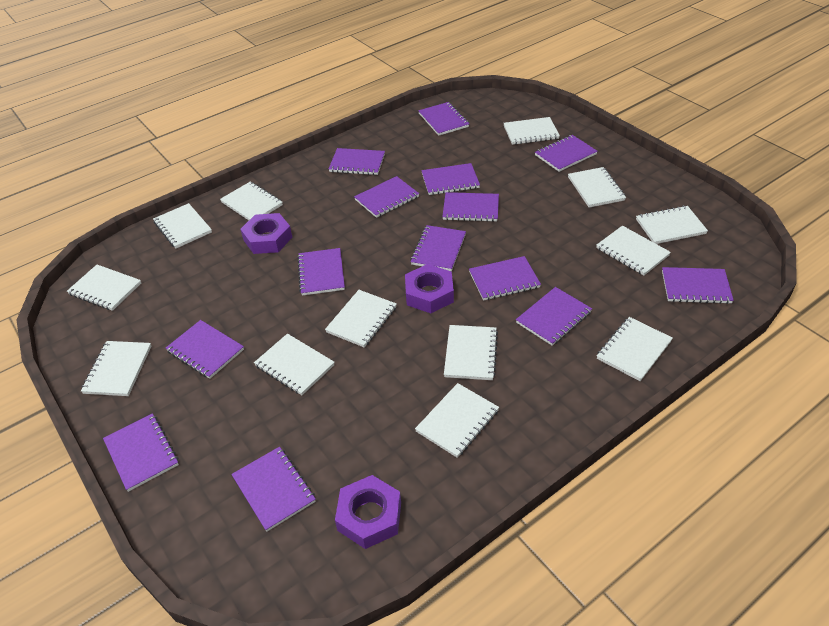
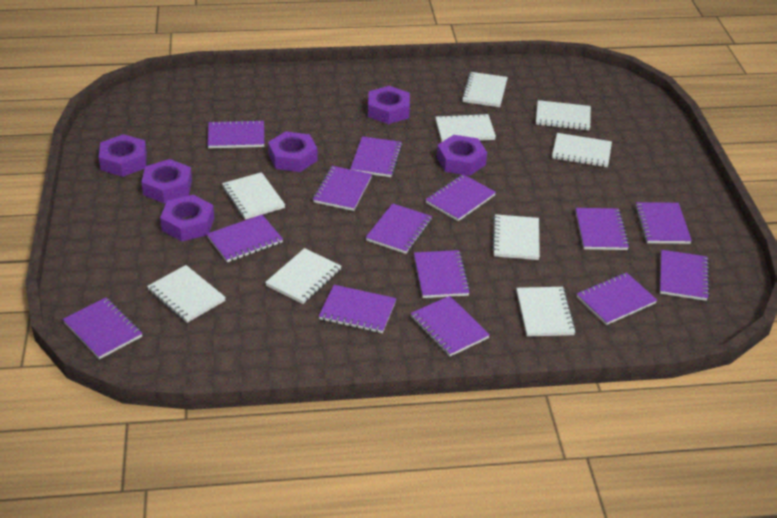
purple nut: 3 -> 6
white notebook: 13 -> 9

